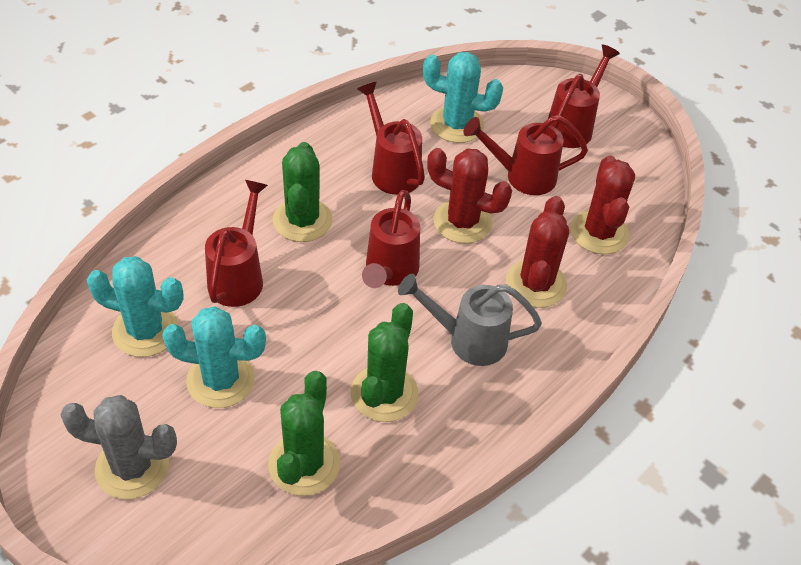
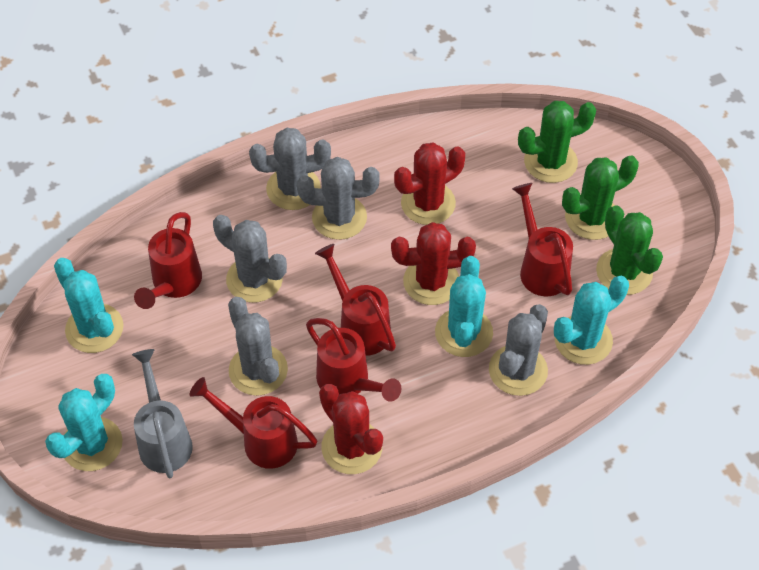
grey cactus: 1 -> 5
turquoise cactus: 3 -> 4

